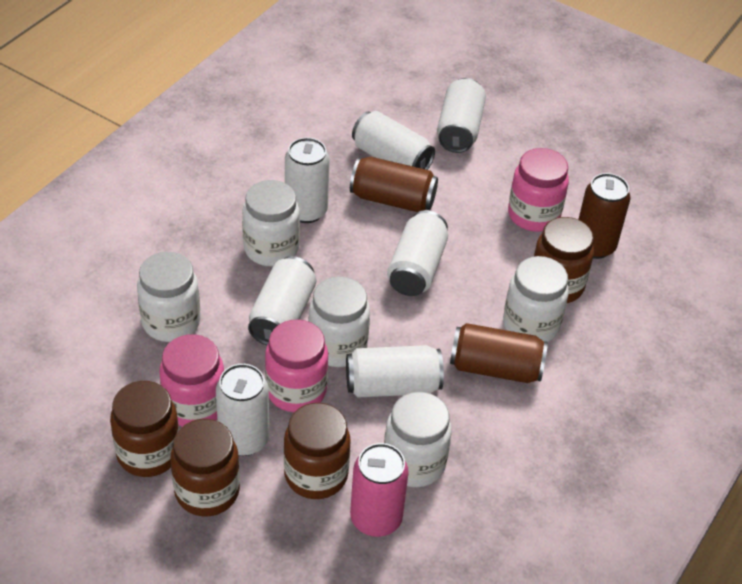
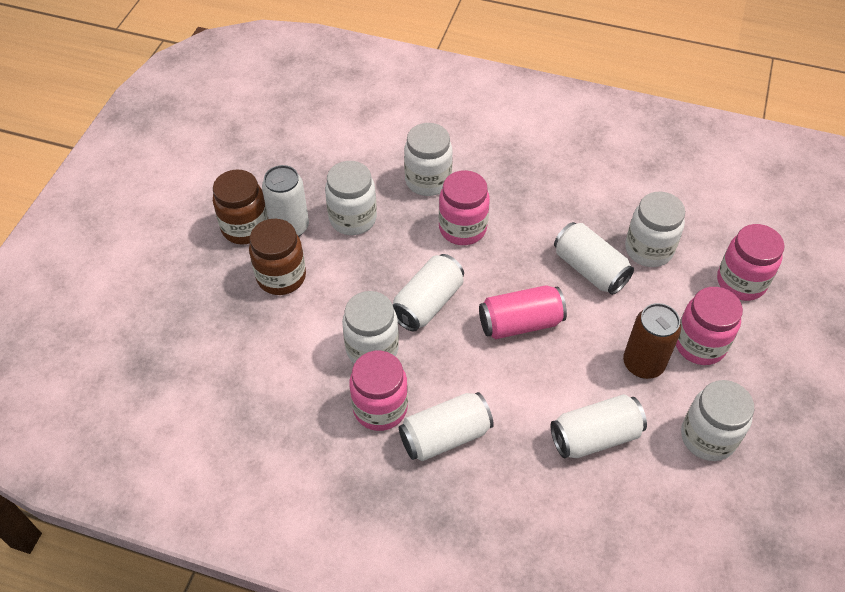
brown can: 3 -> 1
brown jar: 4 -> 2
pink jar: 3 -> 4
white can: 7 -> 5

